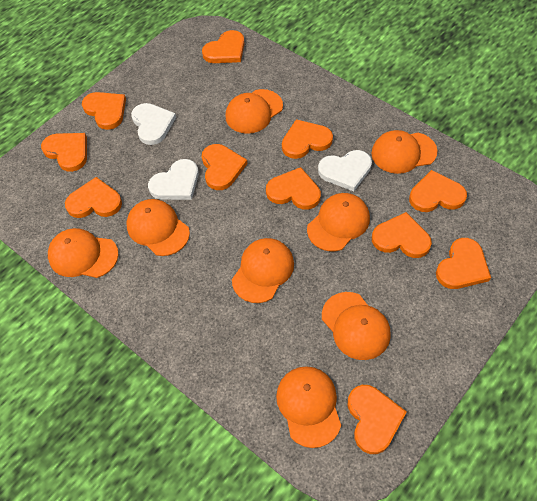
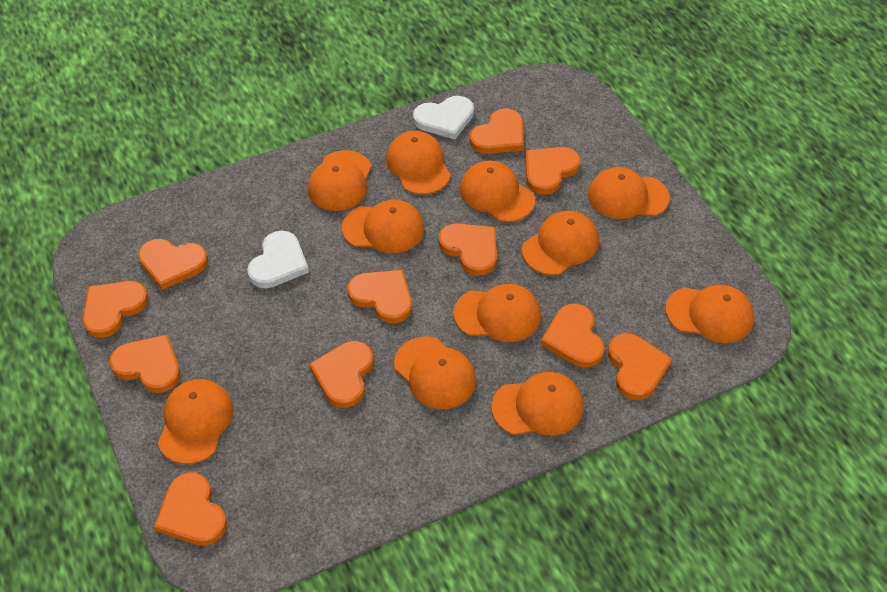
orange cap: 8 -> 11
white heart: 3 -> 2

